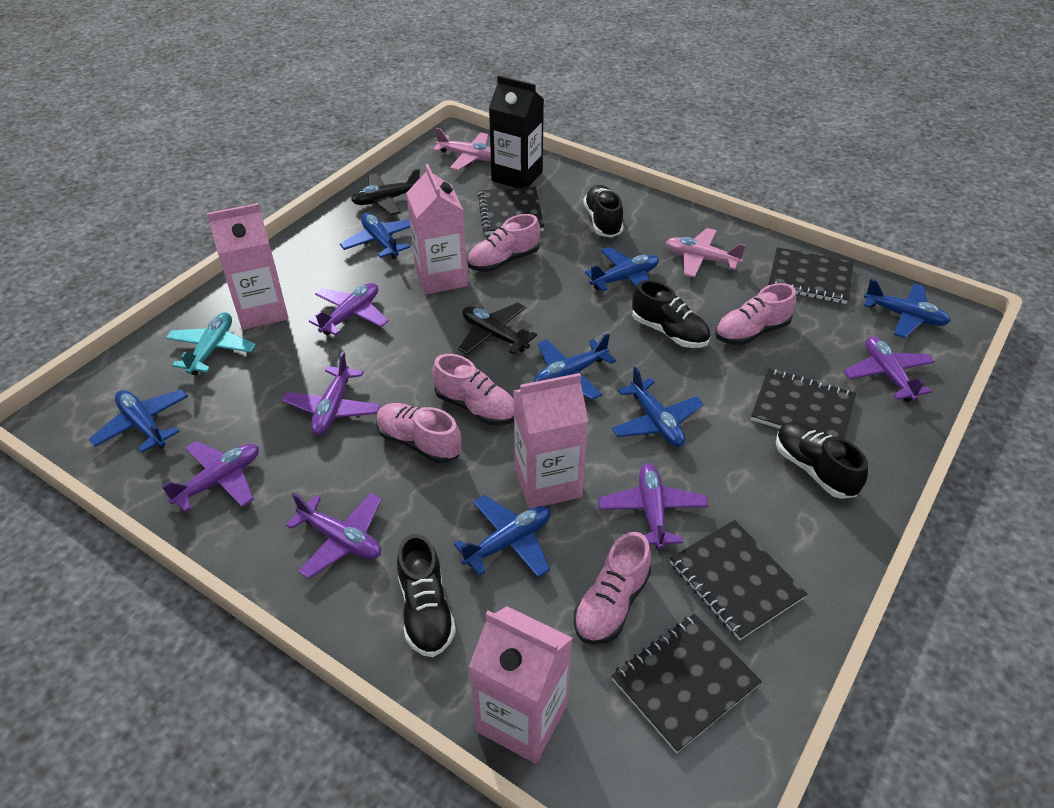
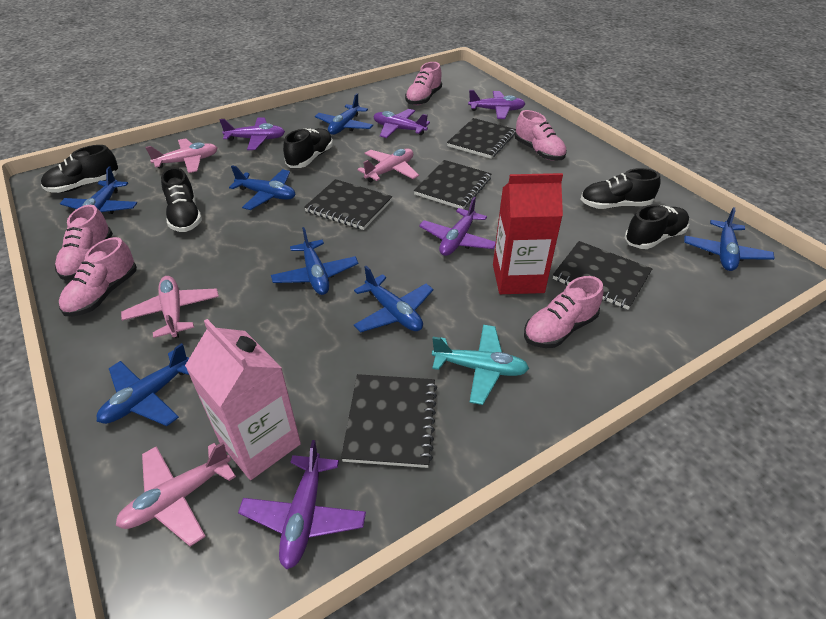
black carton: 1 -> 0
black plane: 2 -> 0
black shoe: 4 -> 5
pink carton: 4 -> 1
pink plane: 2 -> 4
purple plane: 6 -> 5
red carton: 0 -> 1

